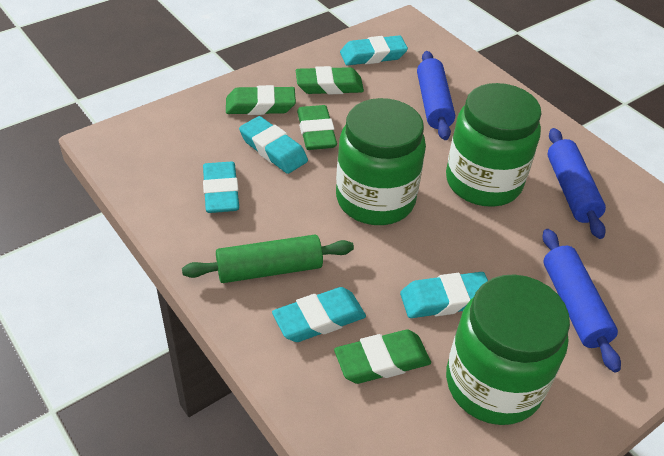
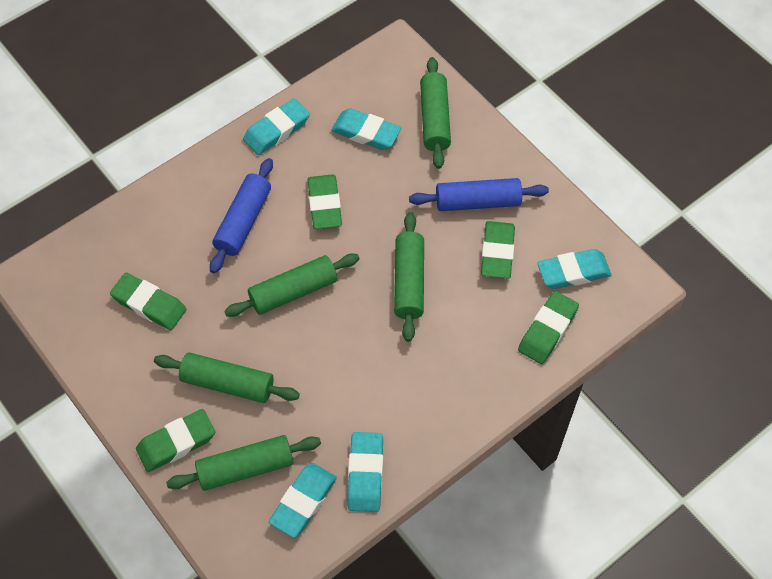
blue rolling pin: 3 -> 2
green eraser: 4 -> 5
green jar: 3 -> 0
green rolling pin: 1 -> 5

